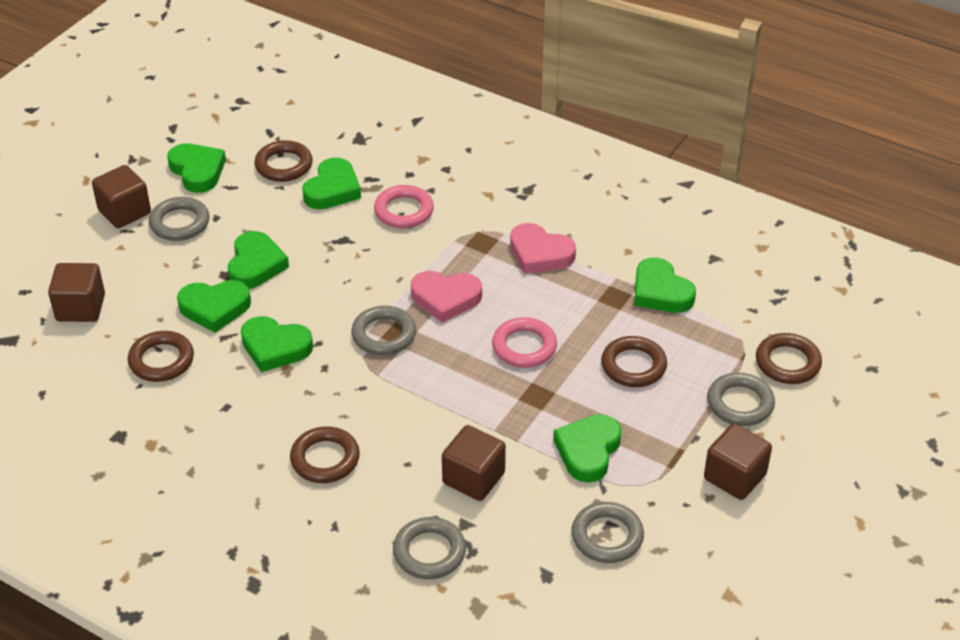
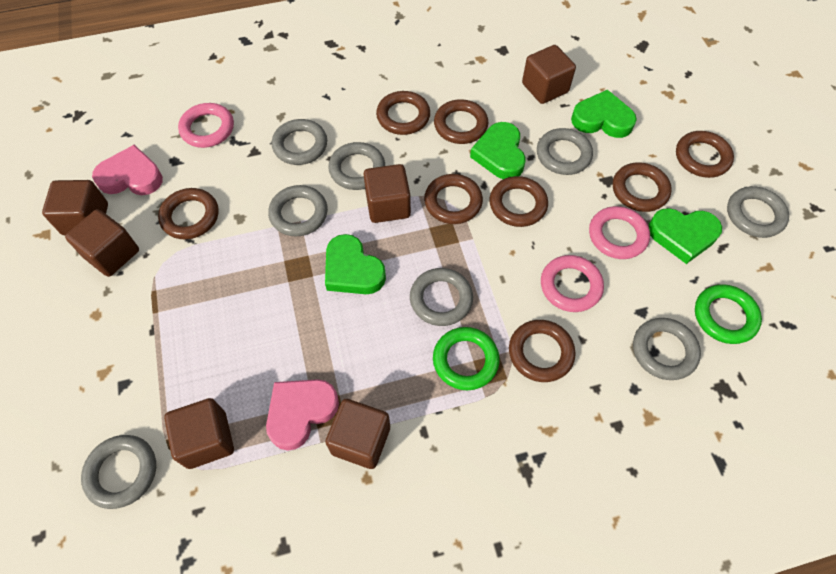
brown cube: 4 -> 6
brown ring: 5 -> 8
green heart: 7 -> 4
green ring: 0 -> 2
grey ring: 5 -> 8
pink ring: 2 -> 3

